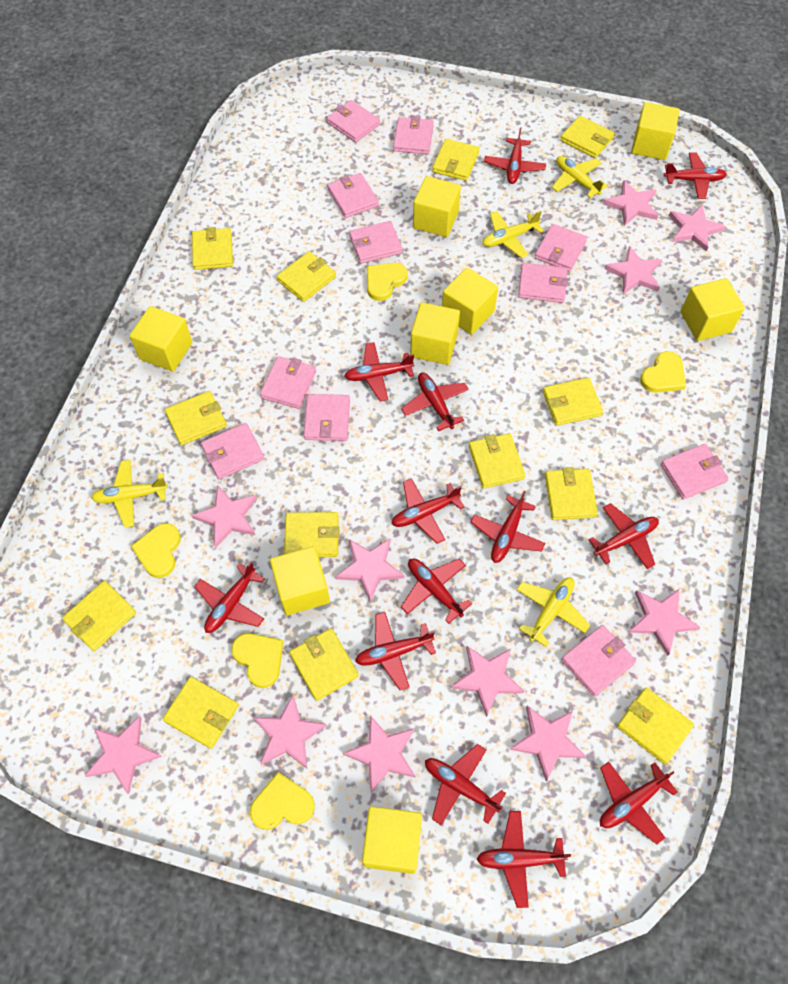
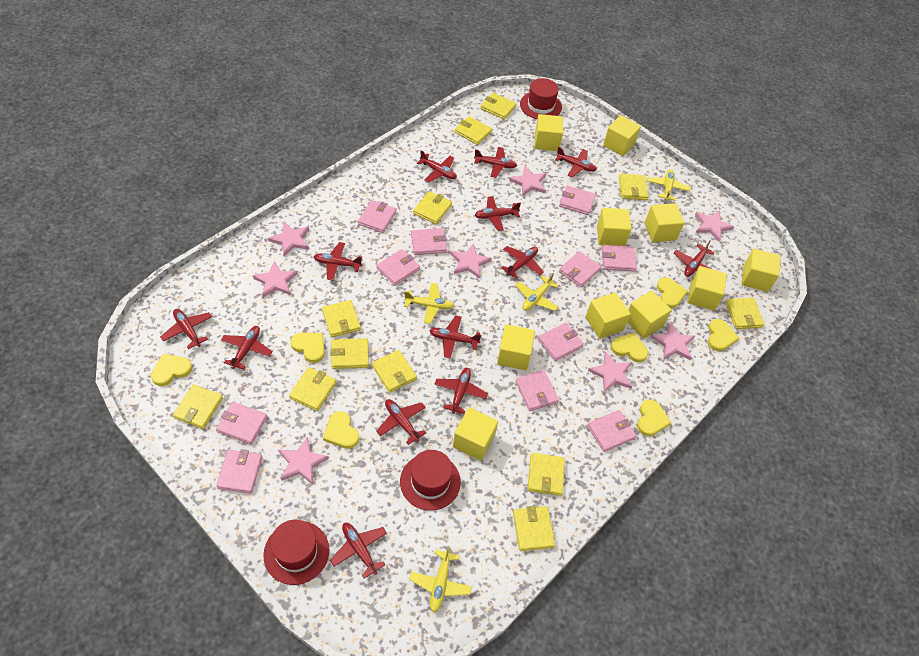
pink star: 11 -> 8
red hat: 0 -> 3
yellow cube: 8 -> 10
yellow heart: 5 -> 7
yellow wallet: 13 -> 12

